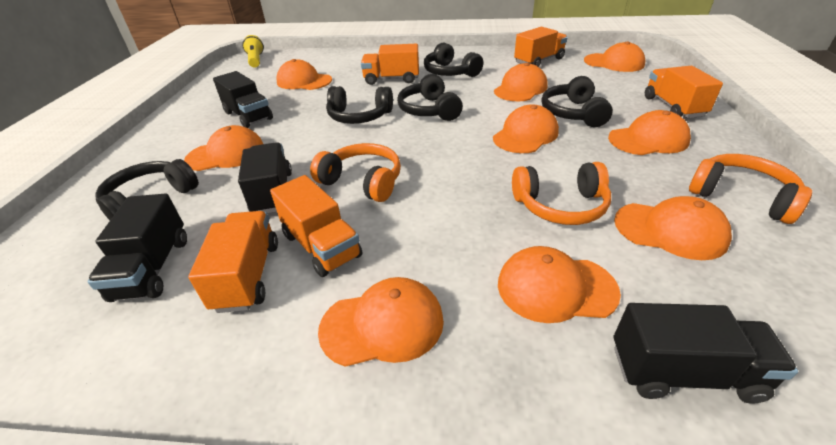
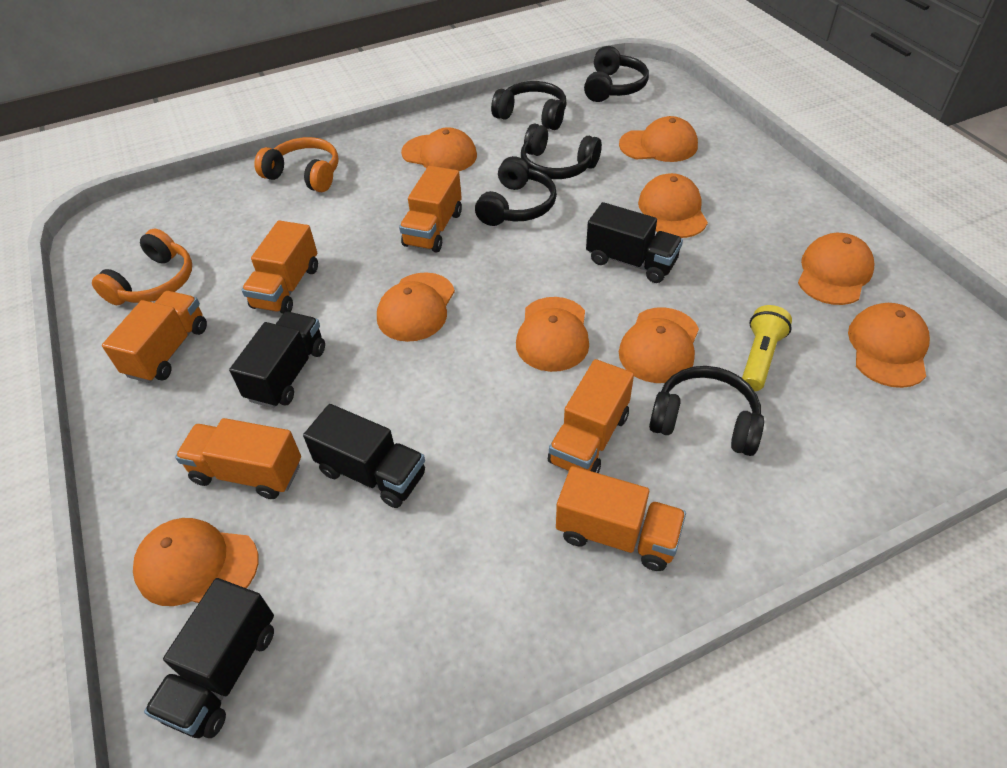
orange headphones: 3 -> 2
orange truck: 5 -> 6

